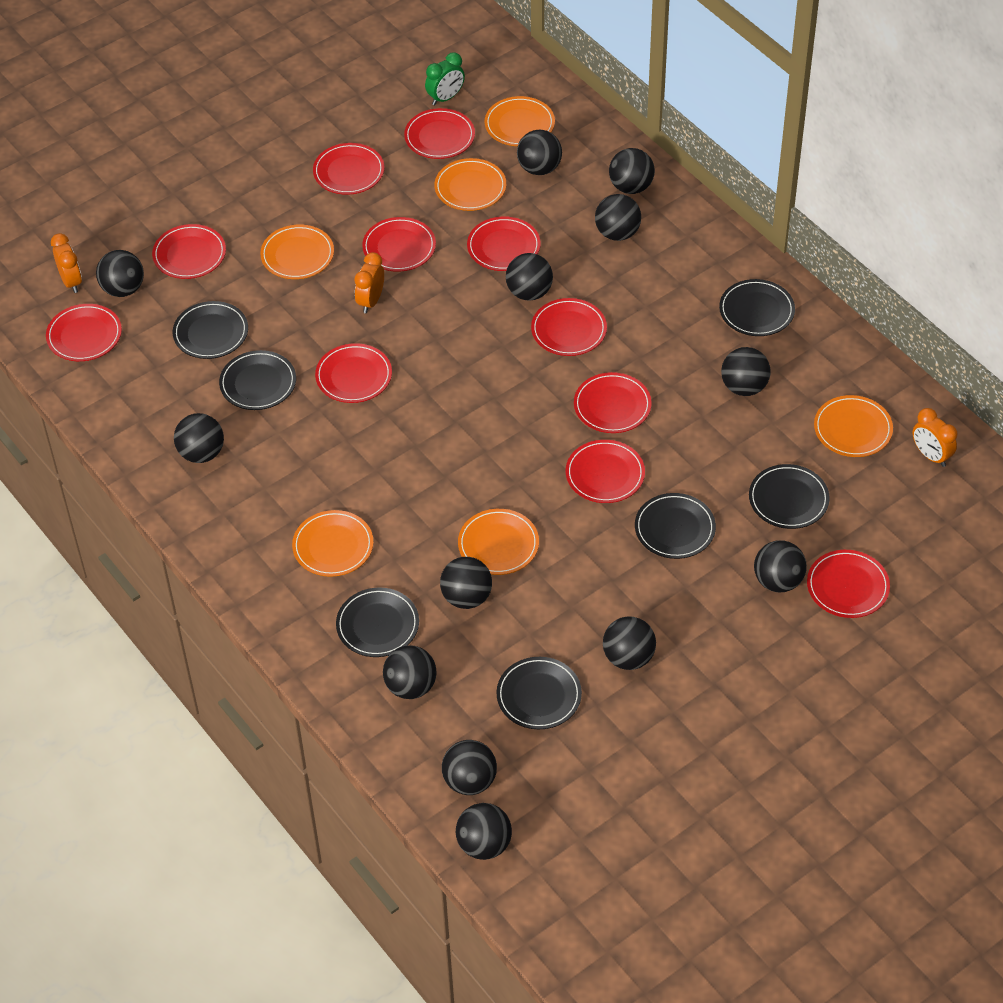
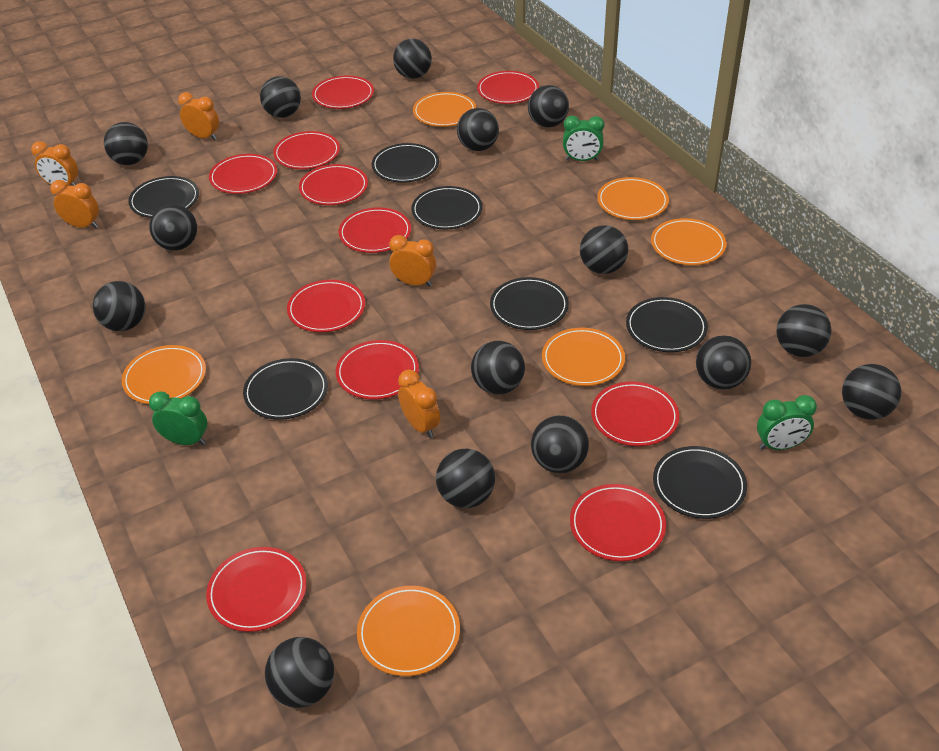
black ball: 13 -> 15
green clock: 1 -> 3
orange clock: 3 -> 5

